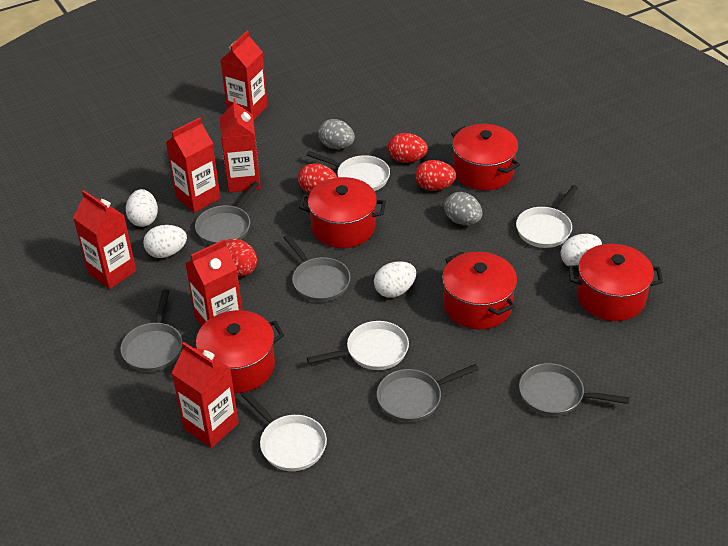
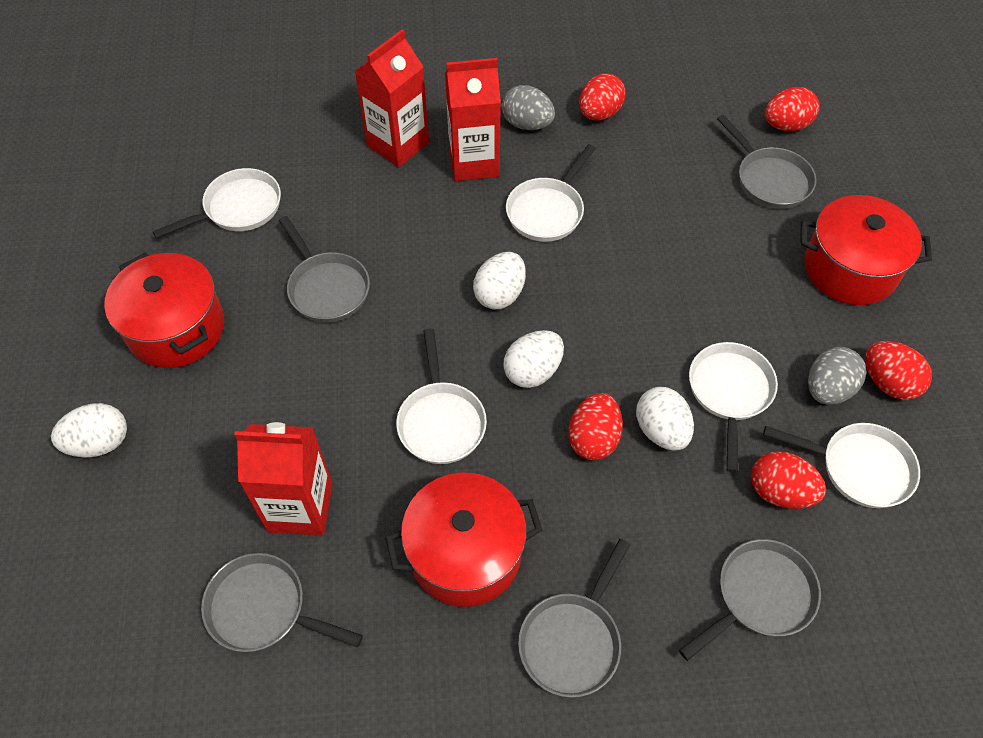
red carton: 6 -> 3
red egg: 4 -> 5
red pot: 5 -> 3
white pan: 4 -> 5

